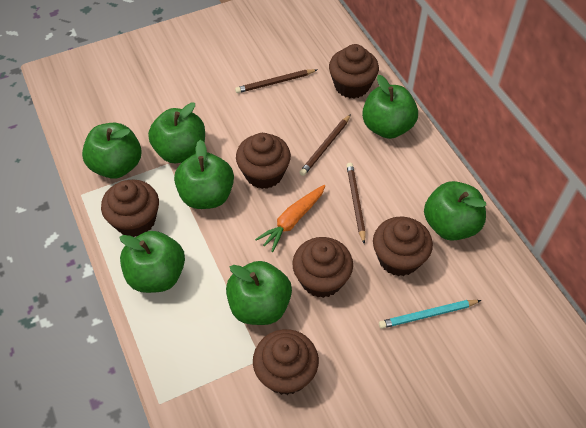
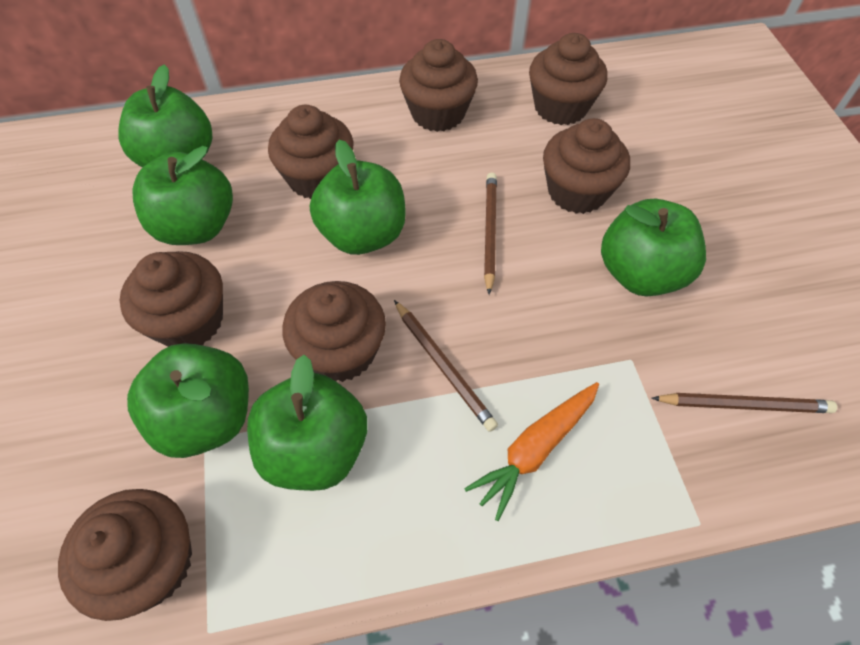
brown cupcake: 6 -> 7
green apple: 7 -> 6
turquoise pencil: 1 -> 0

